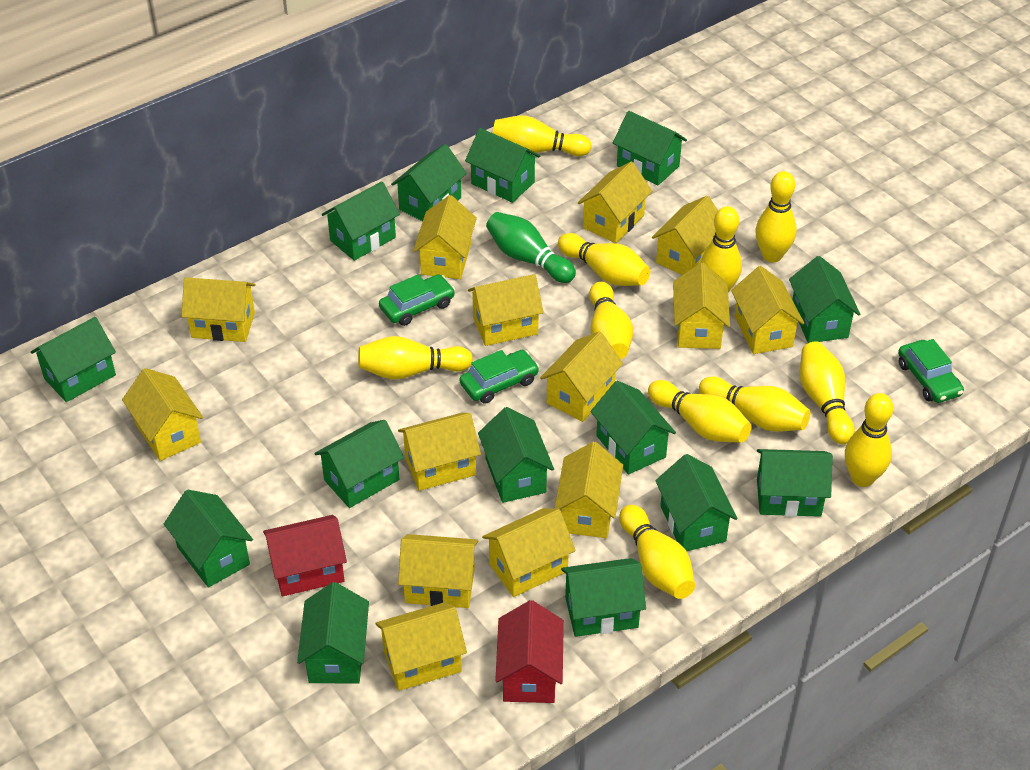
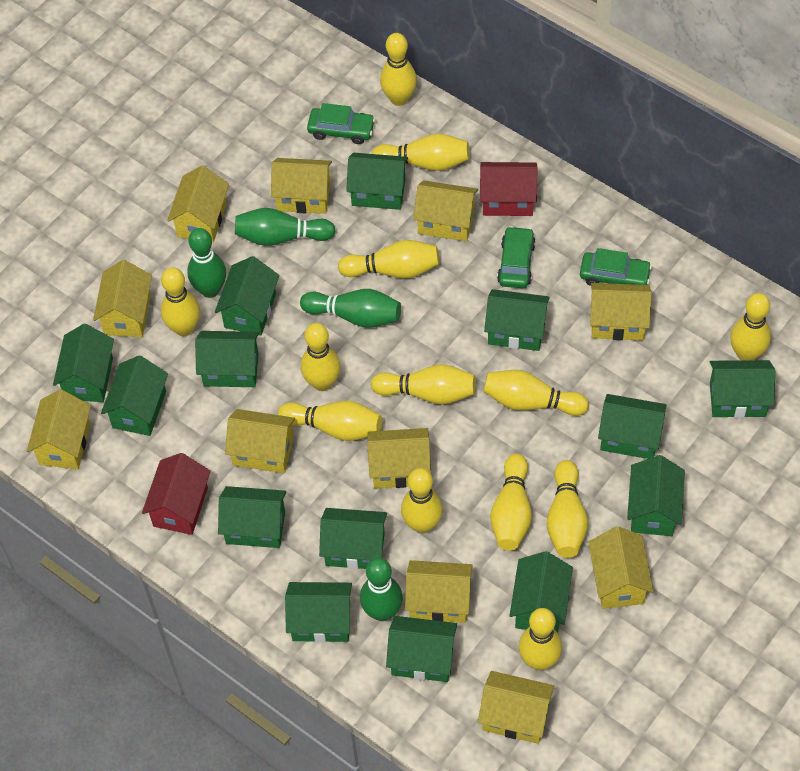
green bowling pin: 1 -> 4
yellow bowling pin: 11 -> 13
yellow house: 14 -> 11

